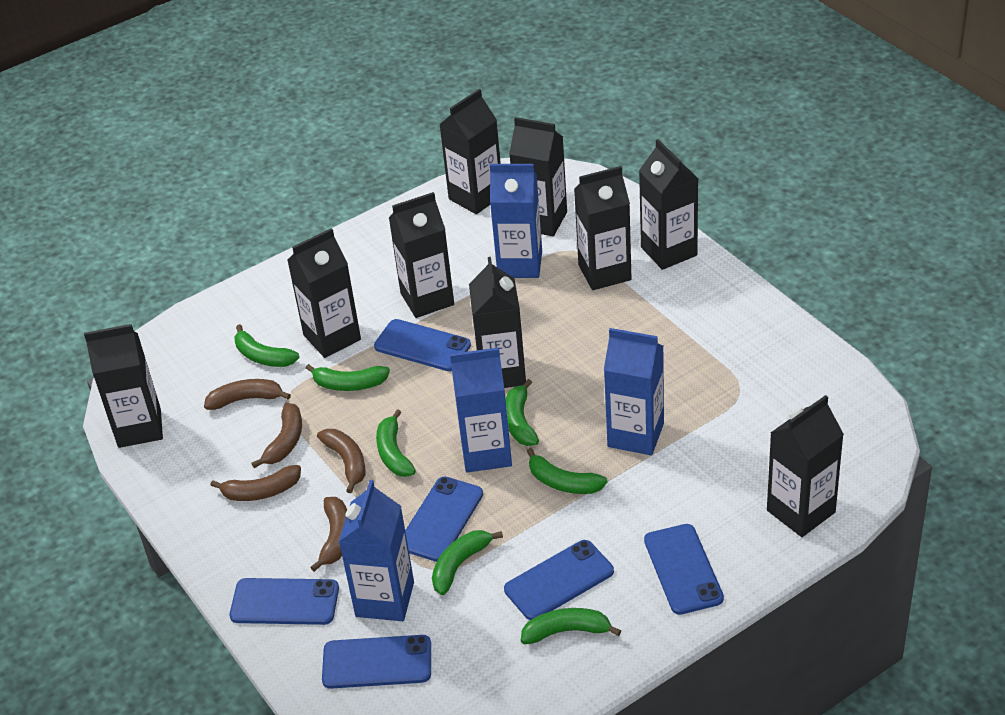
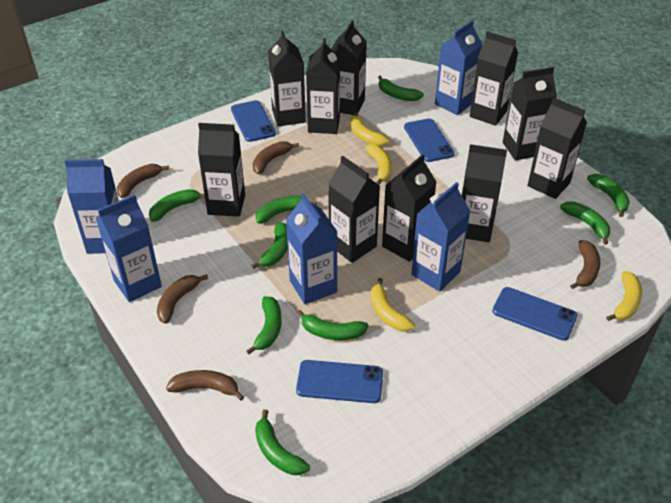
black carton: 9 -> 10
blue carton: 4 -> 5
blue phone: 6 -> 4
green banana: 7 -> 9
yellow banana: 0 -> 4

